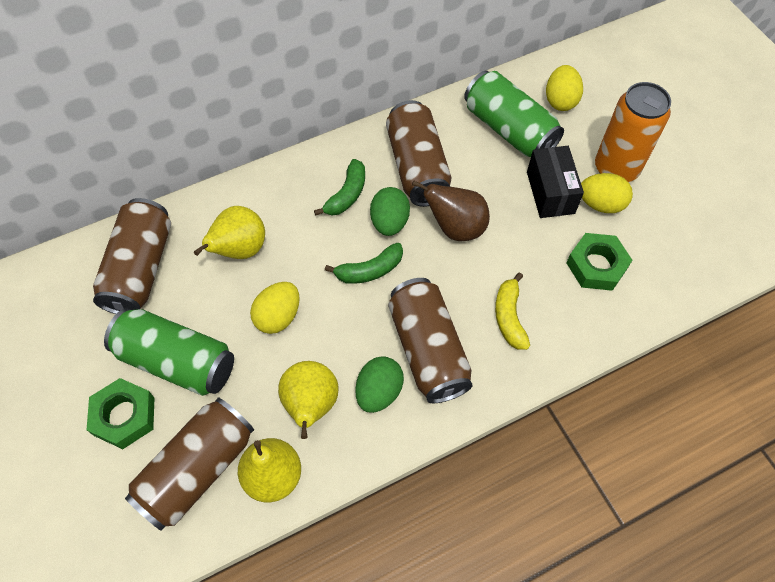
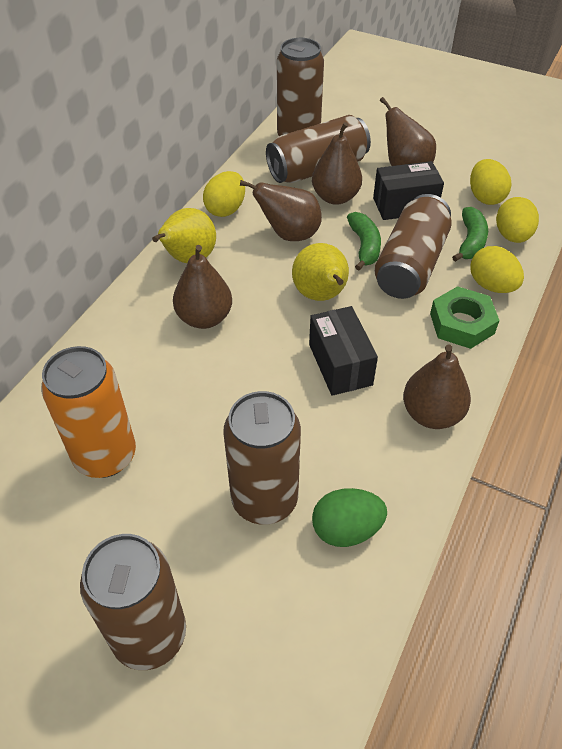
black box: 1 -> 2
brown can: 4 -> 5
brown pear: 1 -> 5
green can: 2 -> 0
green egg: 2 -> 1
green nut: 2 -> 1
yellow banana: 1 -> 0
yellow egg: 3 -> 4
yellow pear: 3 -> 2

